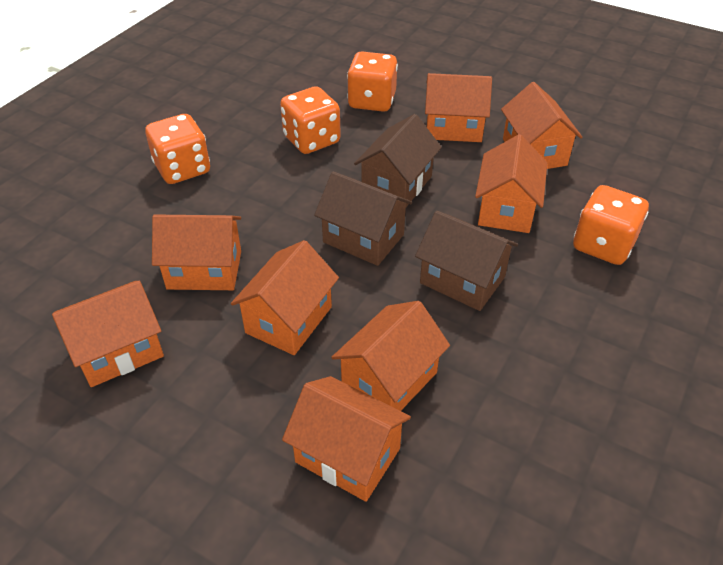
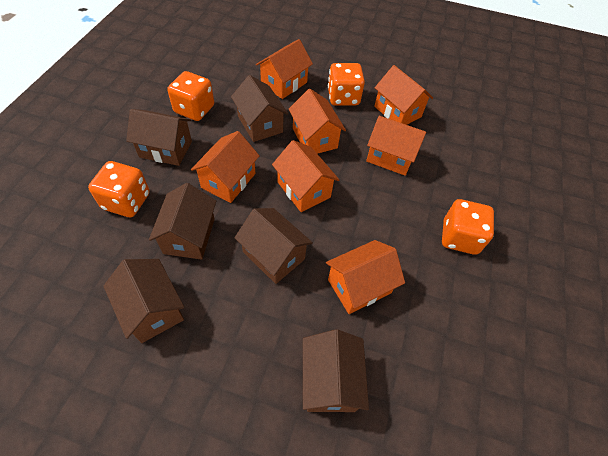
brown house: 3 -> 6
orange house: 8 -> 7

